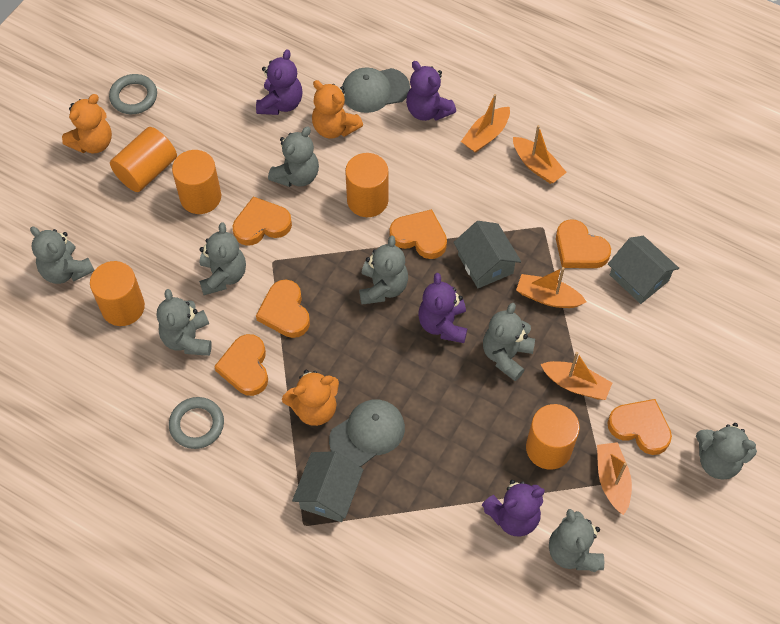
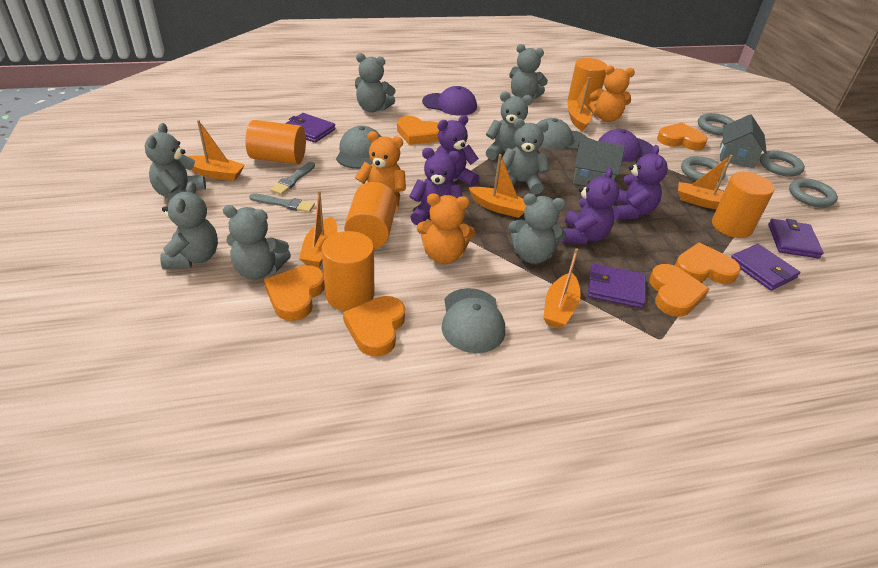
grey brush: 0 -> 2
grey cap: 2 -> 3
grey house: 3 -> 2
grey ring: 2 -> 4
orange boat: 5 -> 6
purple cap: 0 -> 2
purple wallet: 0 -> 4

